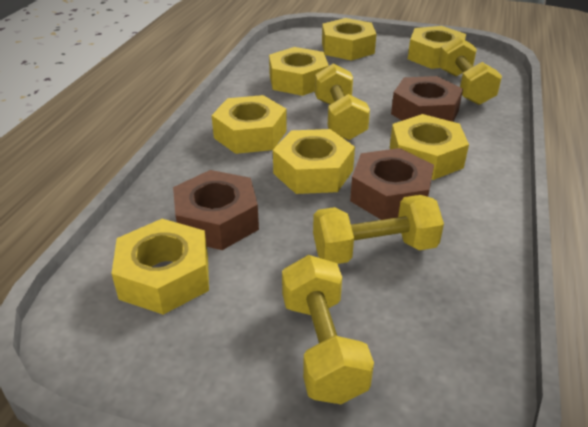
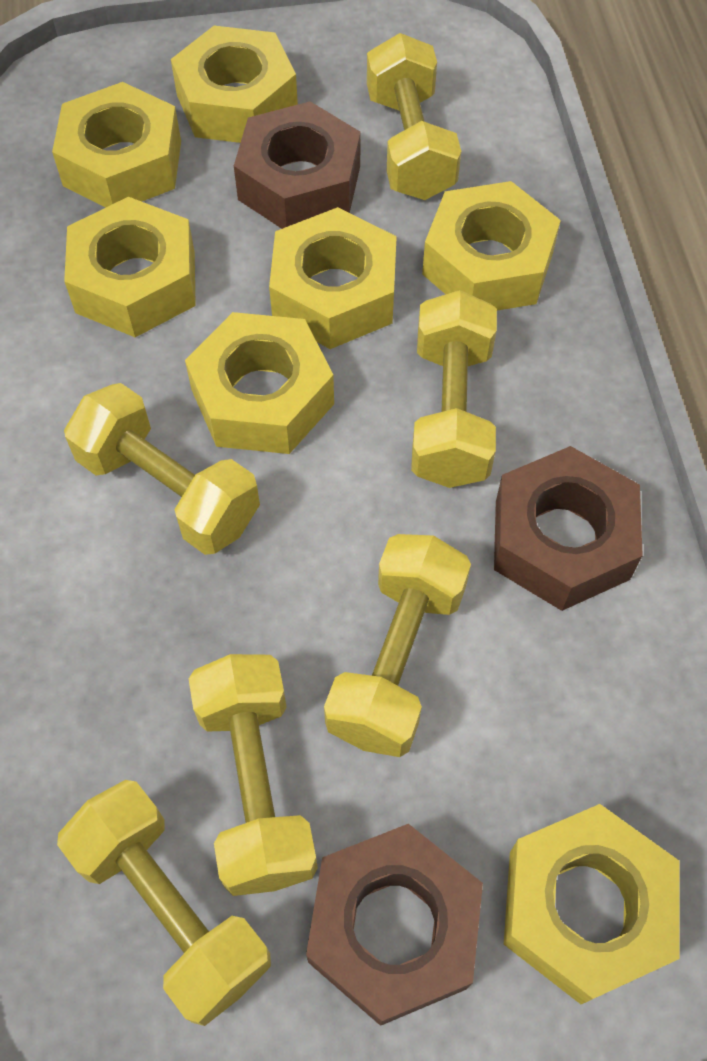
yellow dumbbell: 4 -> 6

